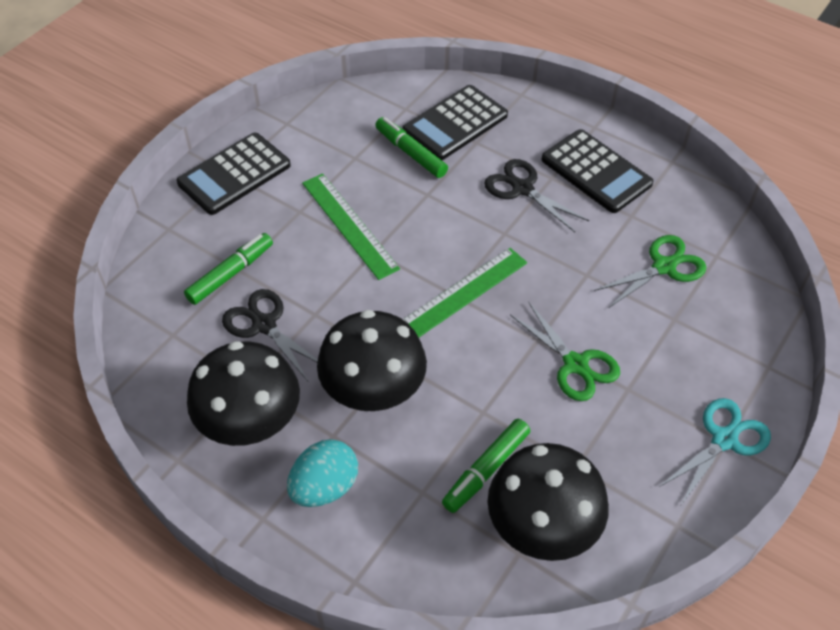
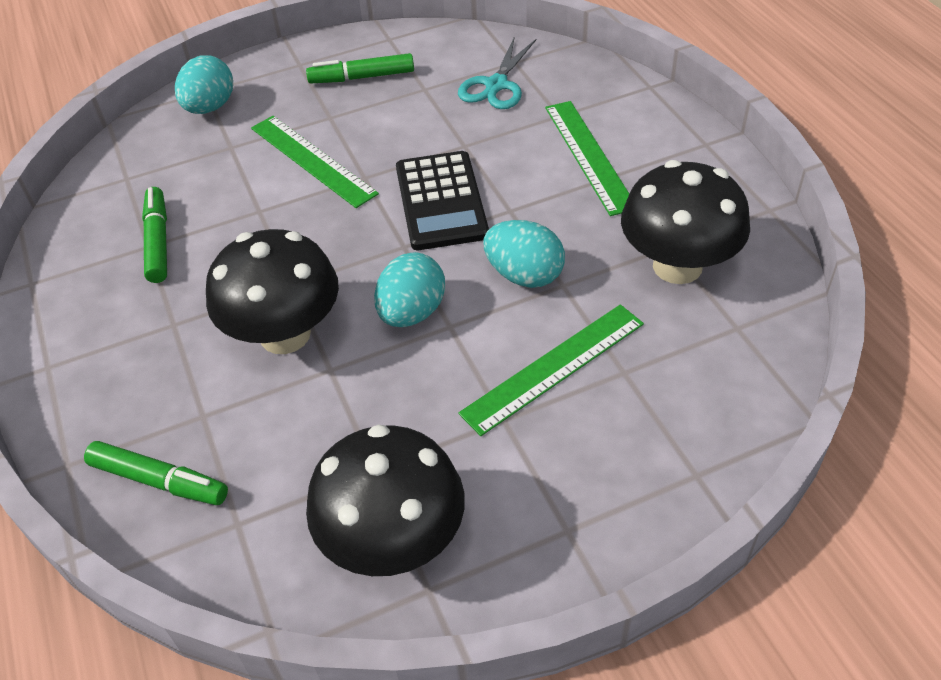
black calculator: 3 -> 1
black scissors: 2 -> 0
green ruler: 2 -> 3
green scissors: 2 -> 0
turquoise egg: 1 -> 3

